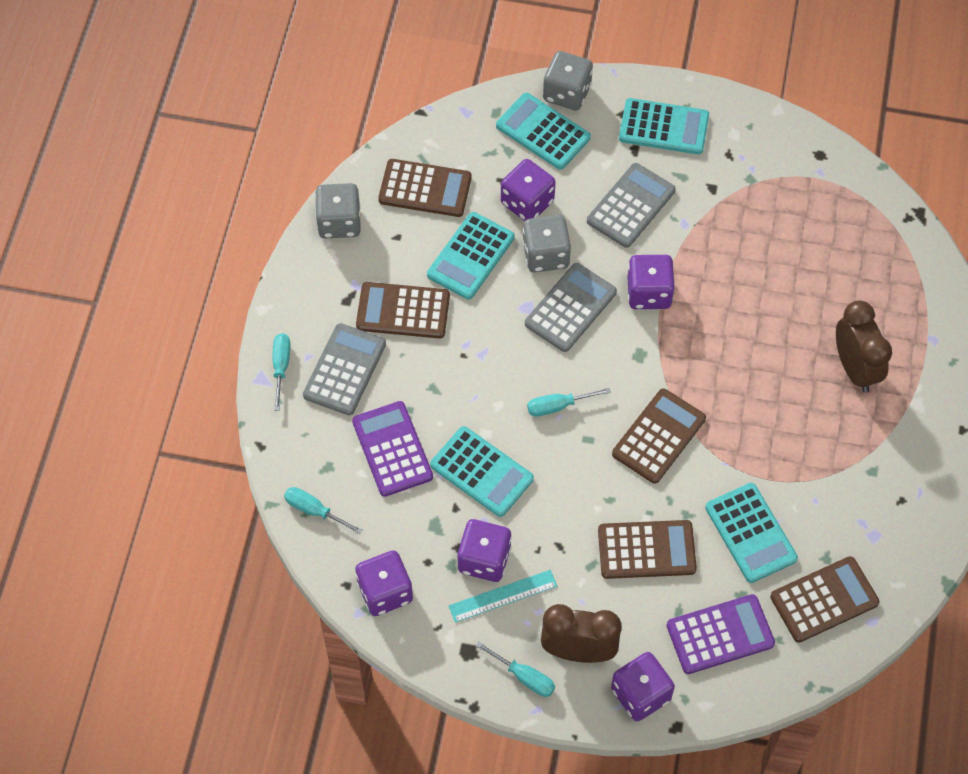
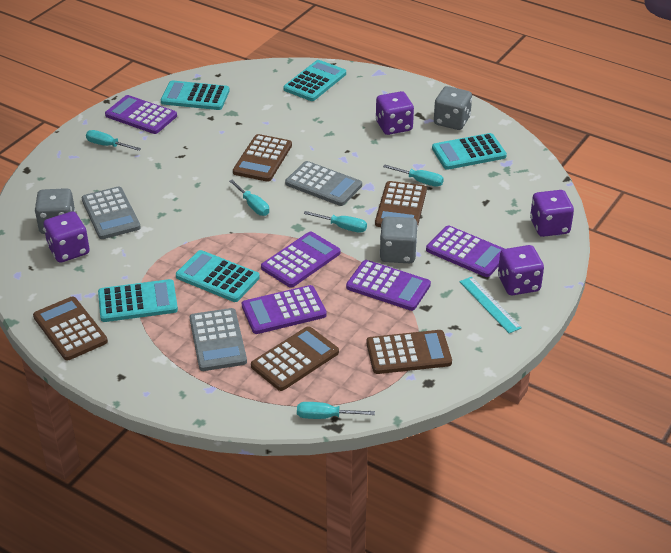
brown clock: 2 -> 0
purple calculator: 2 -> 5
purple dice: 5 -> 4
turquoise screwdriver: 4 -> 5

